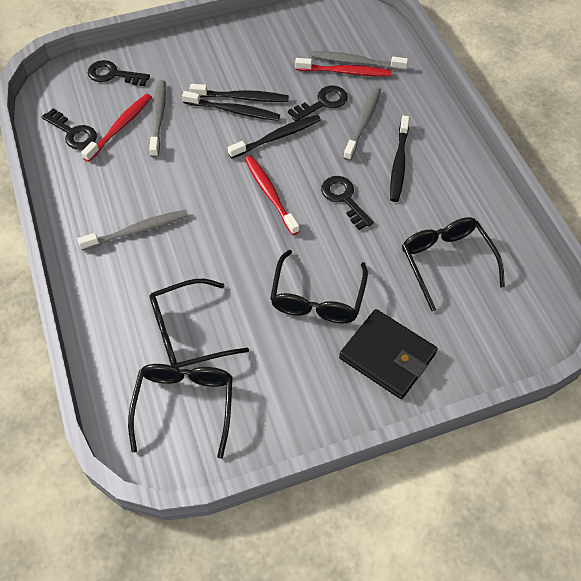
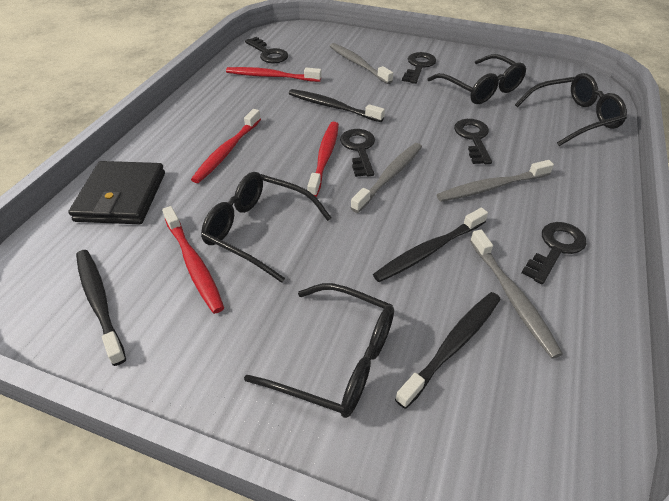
black key: 4 -> 5
red toothbrush: 3 -> 4

